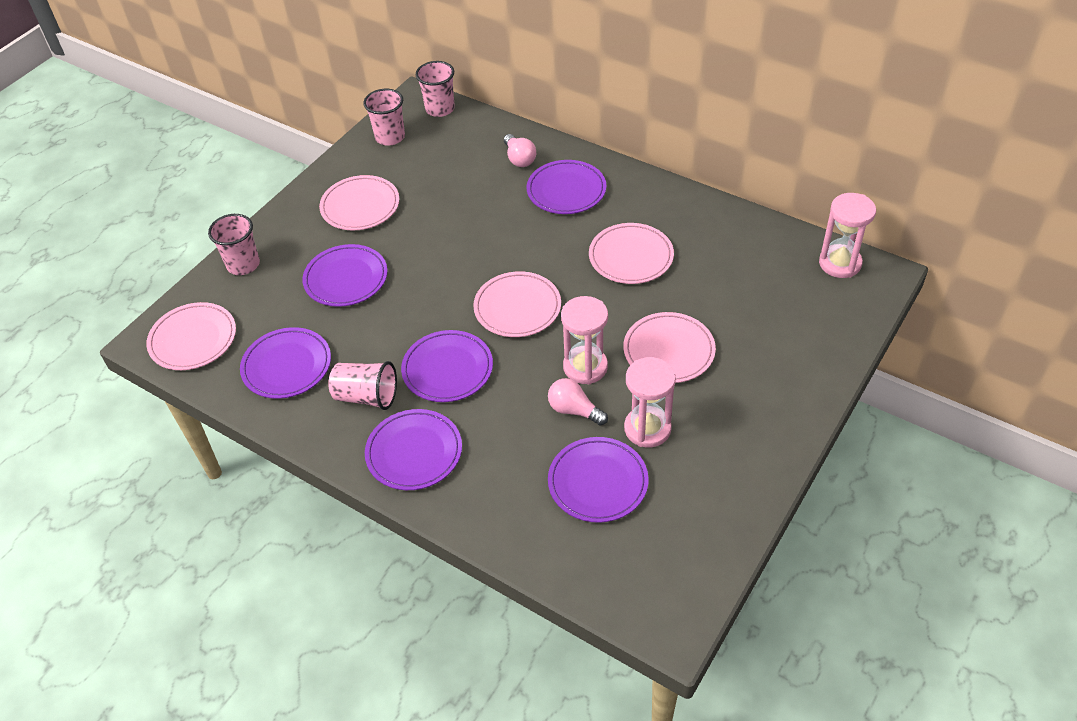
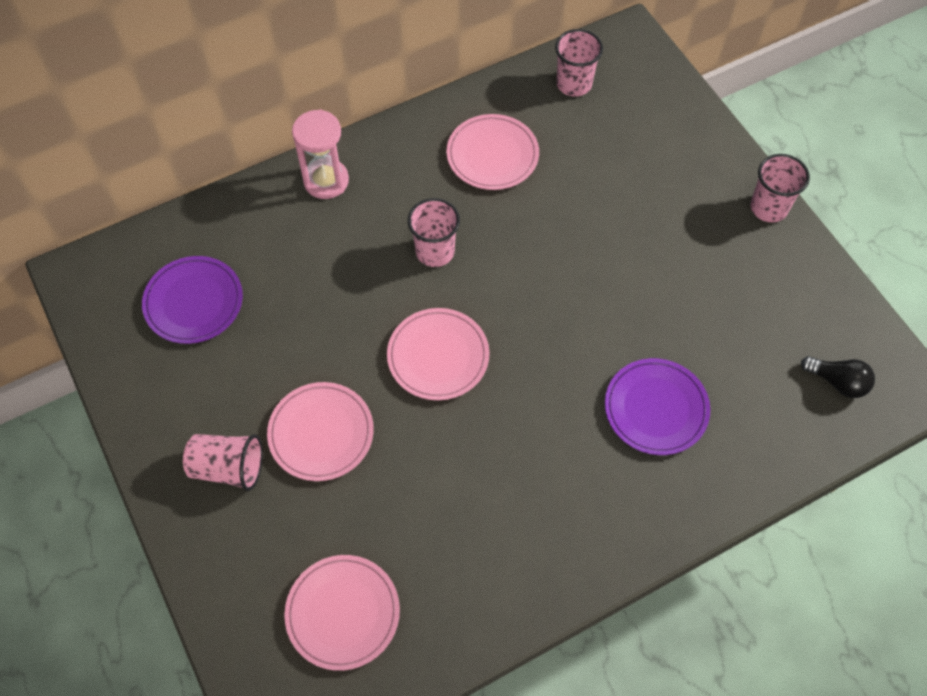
black light bulb: 0 -> 1
pink hourglass: 3 -> 1
pink light bulb: 2 -> 0
pink plate: 5 -> 4
purple plate: 6 -> 2

